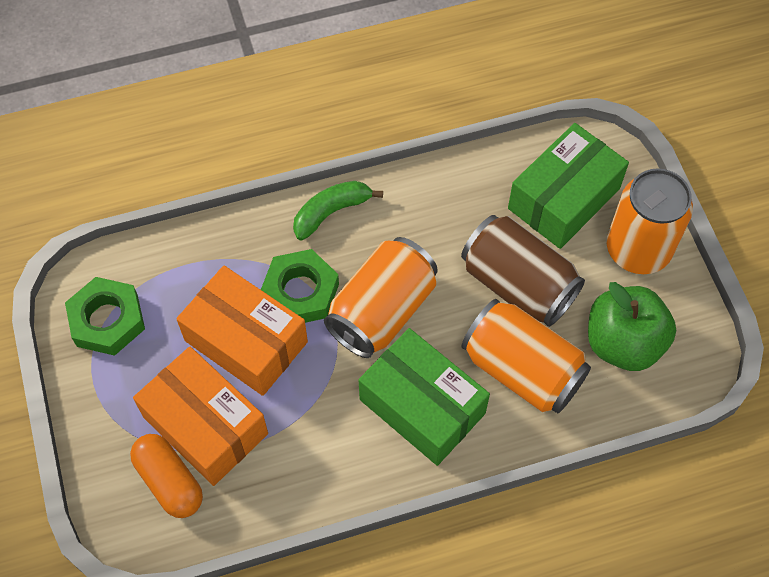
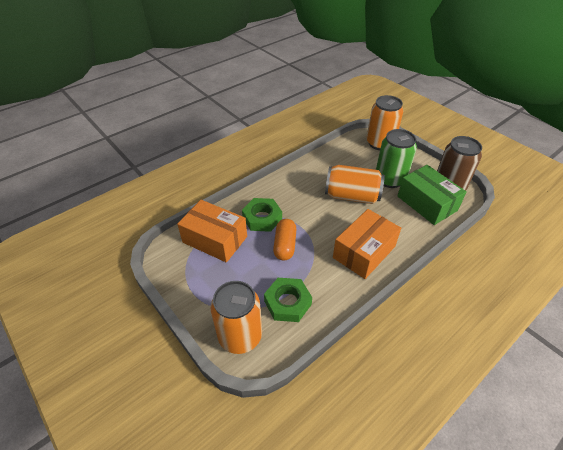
green apple: 1 -> 0
green banana: 1 -> 0
green box: 2 -> 1
green can: 0 -> 1

